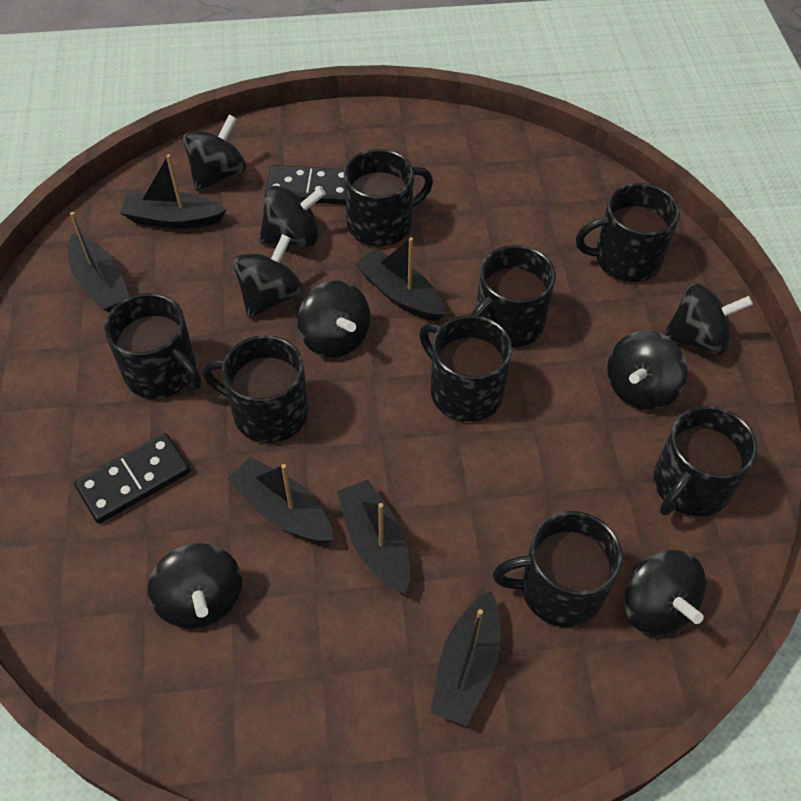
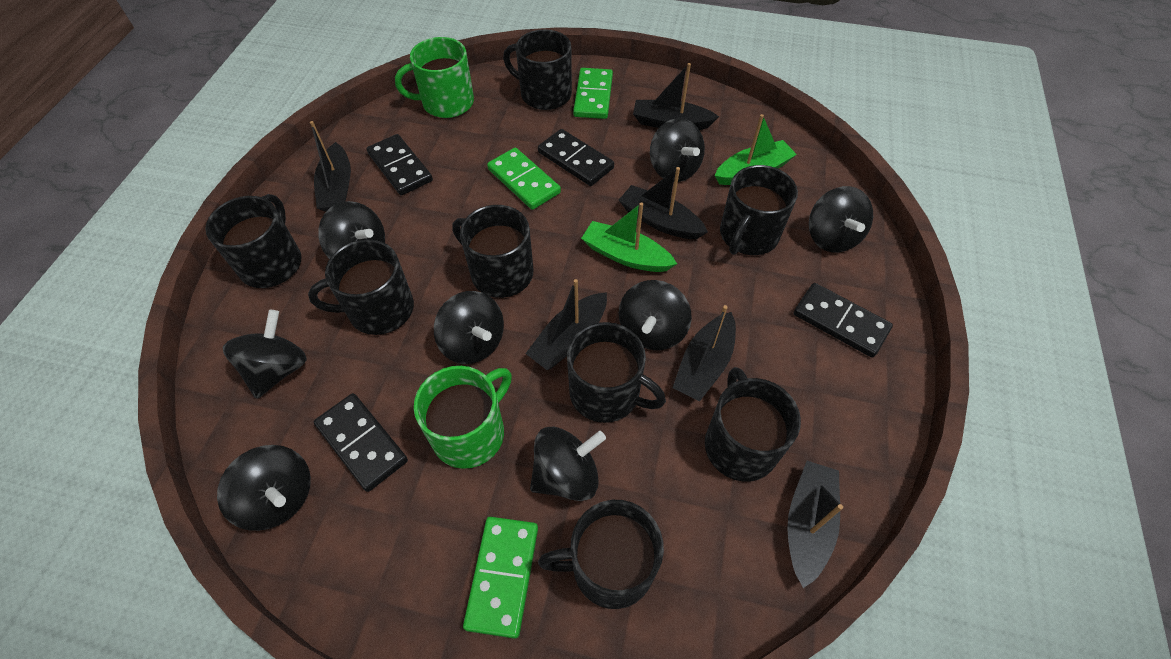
black domino: 2 -> 4
green boat: 0 -> 2
green domino: 0 -> 3
green mug: 0 -> 2

